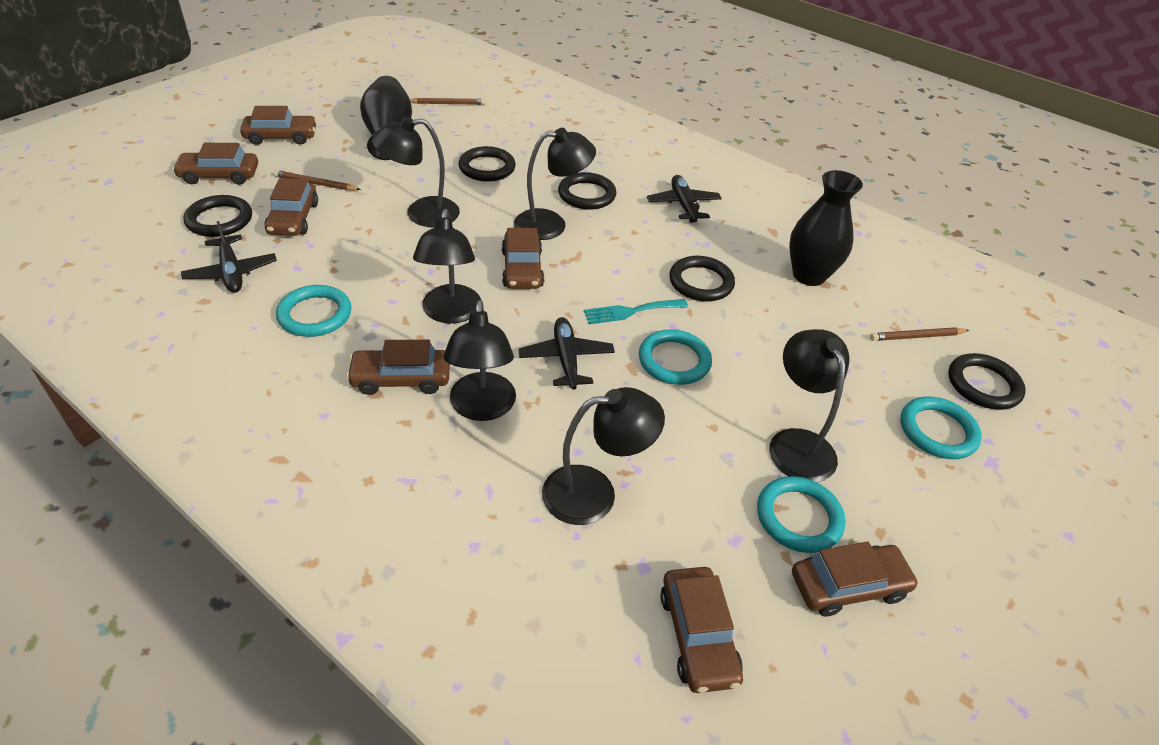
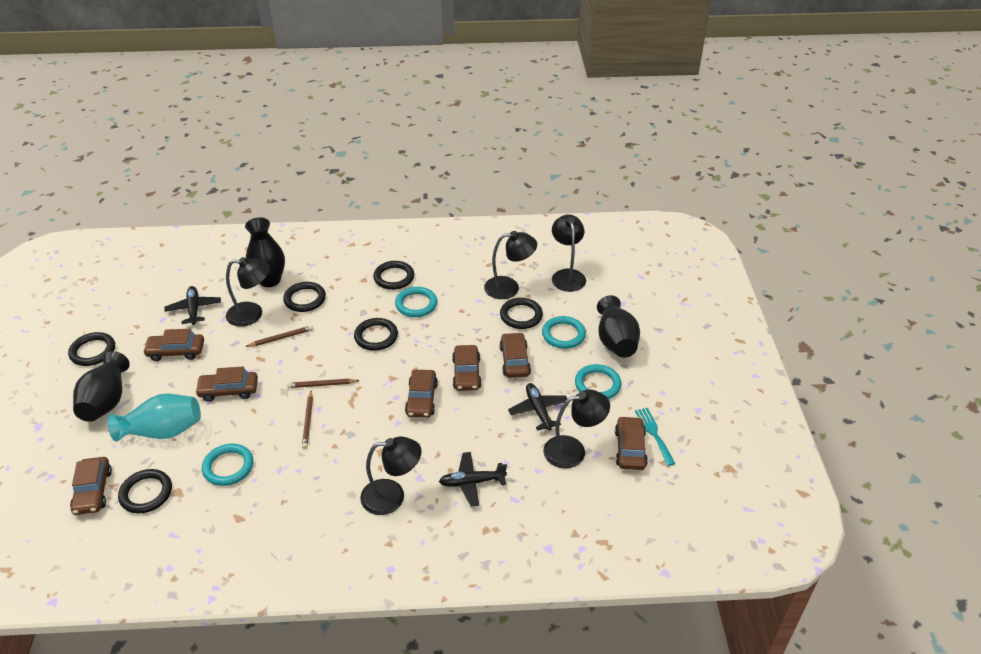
black lamp: 6 -> 5
black ring: 5 -> 6
black vase: 2 -> 3
turquoise vase: 0 -> 1

